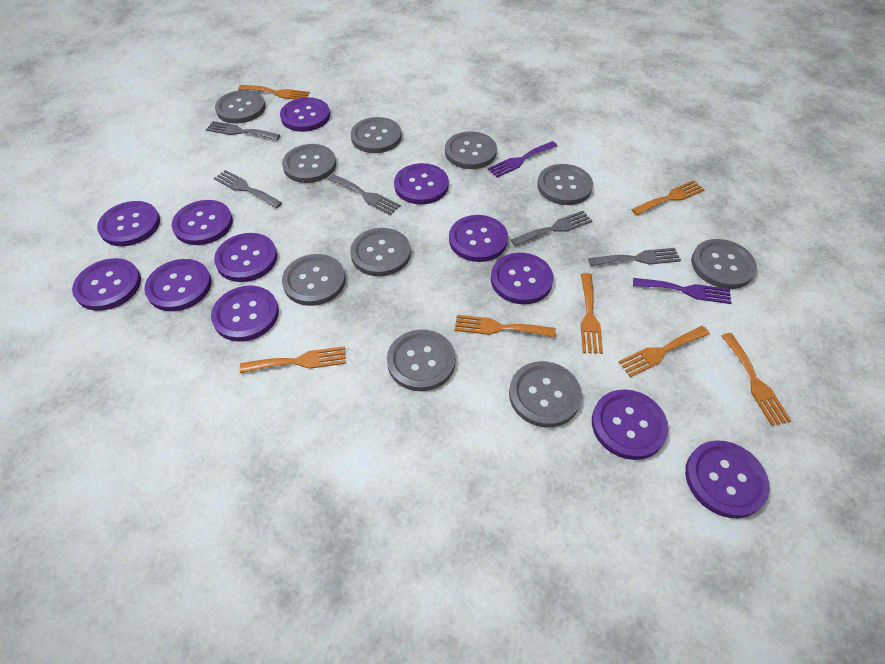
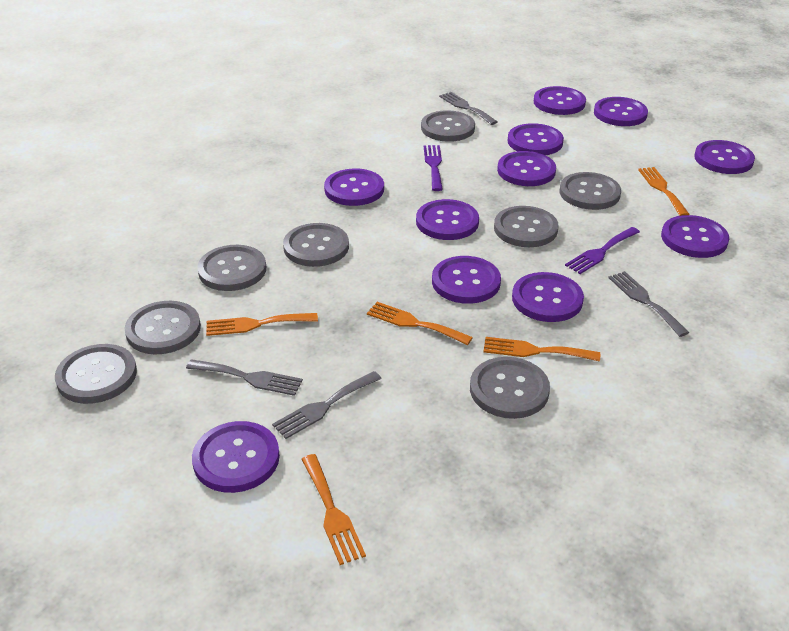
grey button: 10 -> 8
grey fork: 5 -> 4
orange fork: 7 -> 5
purple button: 12 -> 11

